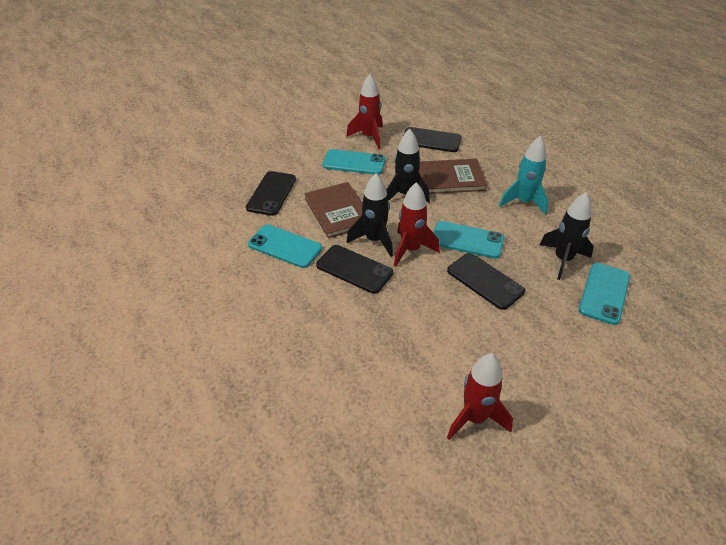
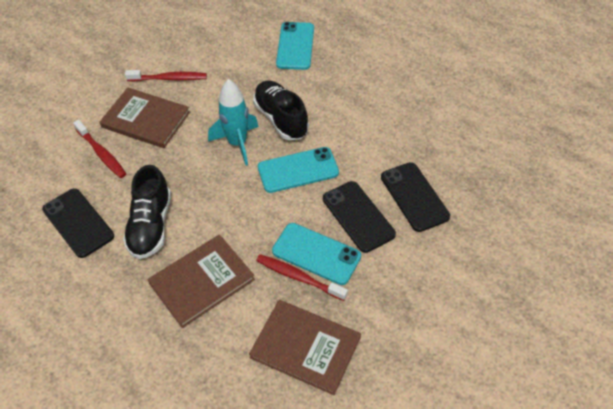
black phone: 4 -> 3
black rocket: 3 -> 0
black shoe: 0 -> 2
brown book: 2 -> 3
red rocket: 3 -> 0
red toothbrush: 0 -> 3
turquoise phone: 4 -> 3

